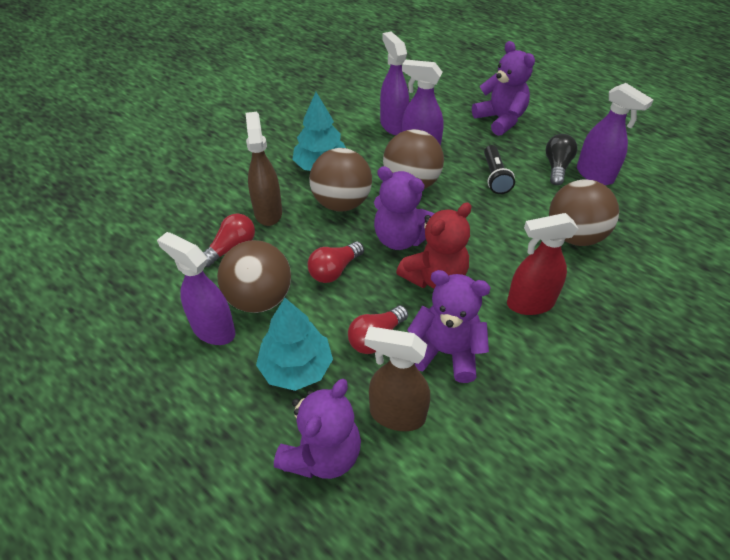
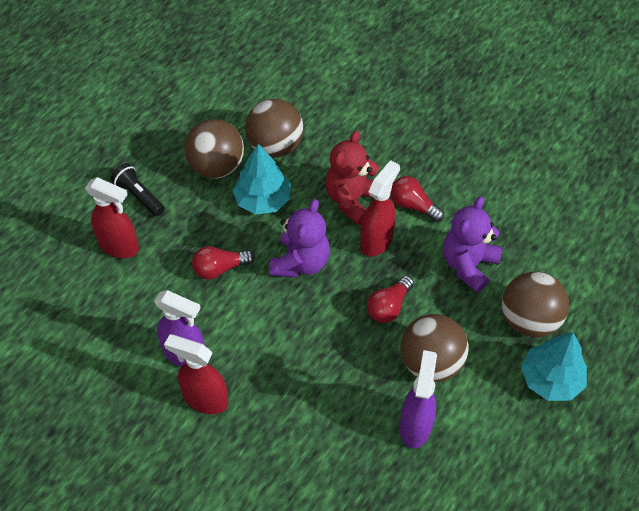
black light bulb: 1 -> 0
brown spray bottle: 2 -> 0
purple spray bottle: 4 -> 2
purple teddy bear: 4 -> 2
red spray bottle: 1 -> 3

